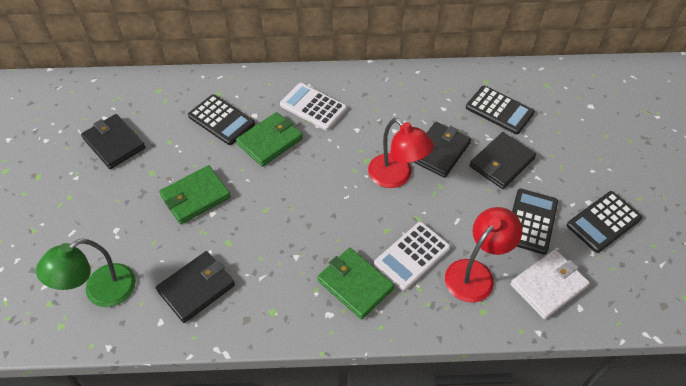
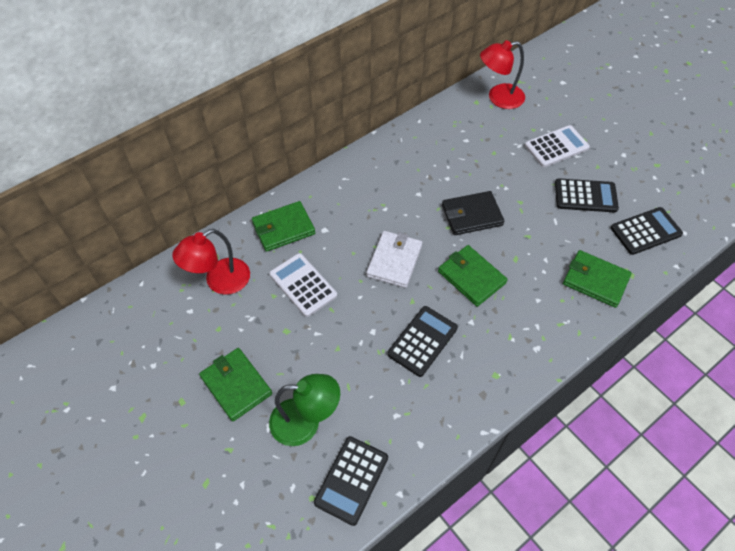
black wallet: 4 -> 1
green wallet: 3 -> 4

